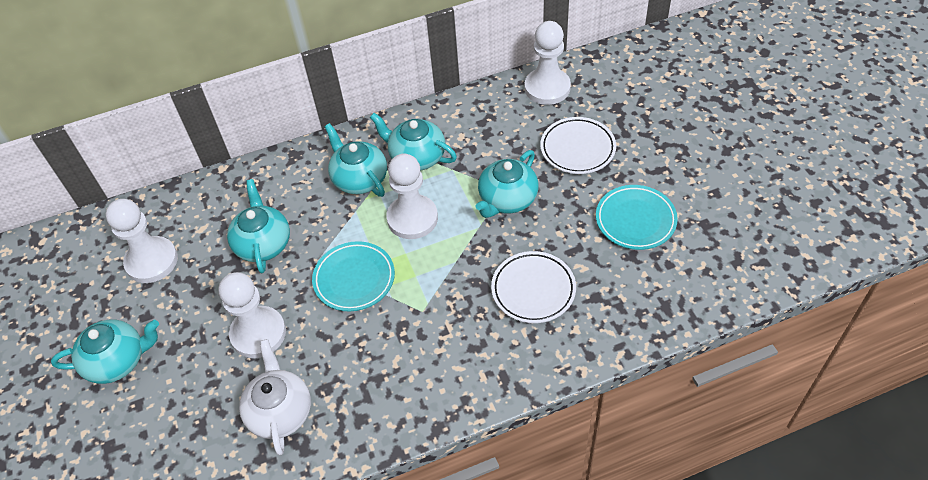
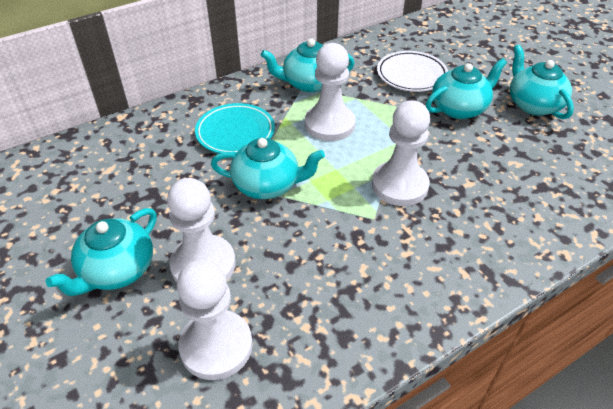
turquoise plate: 2 -> 1
white plate: 2 -> 1
white teapot: 1 -> 0

